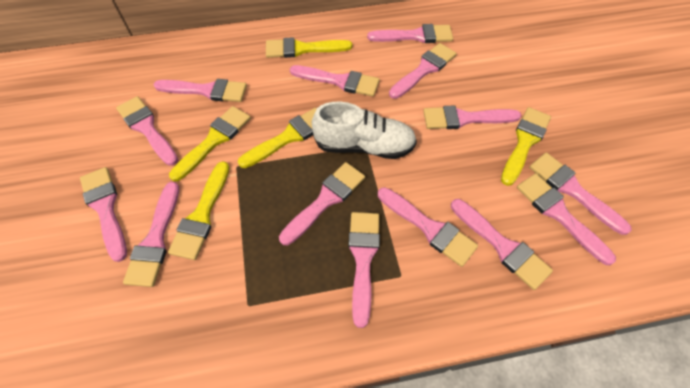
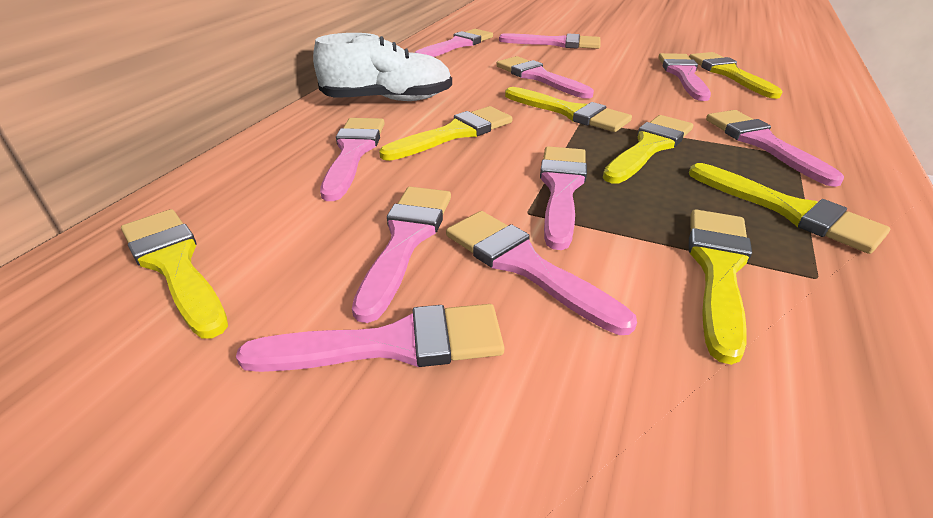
pink brush: 14 -> 10
yellow brush: 5 -> 7

